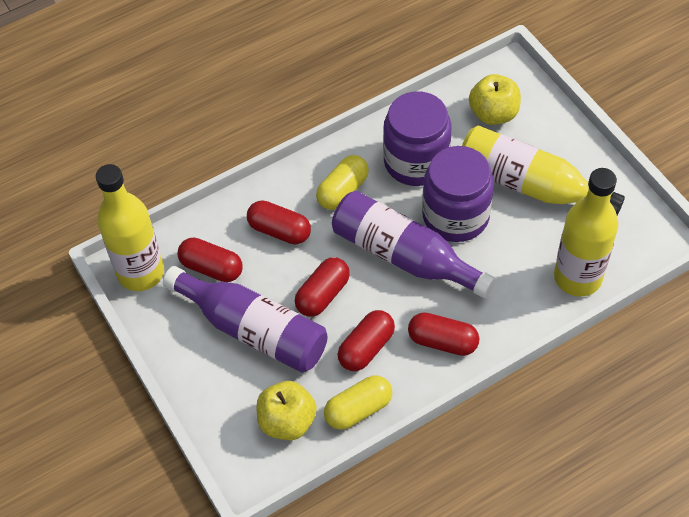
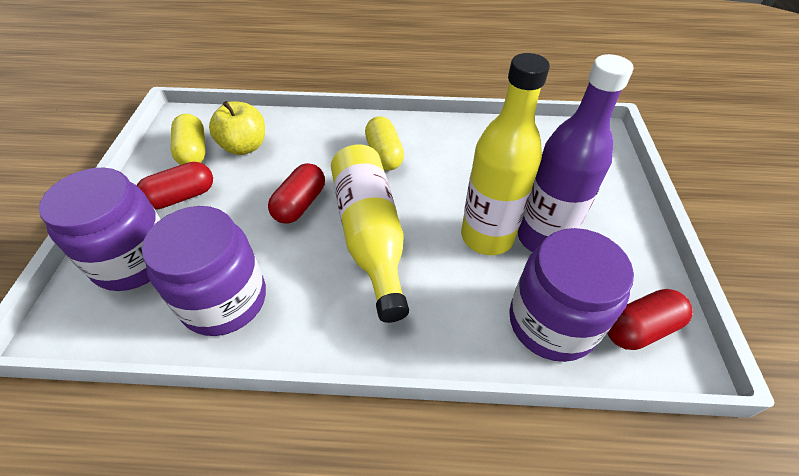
purple bottle: 2 -> 1
purple jar: 2 -> 3
red capsule: 5 -> 3
yellow apple: 2 -> 1
yellow bottle: 3 -> 2

